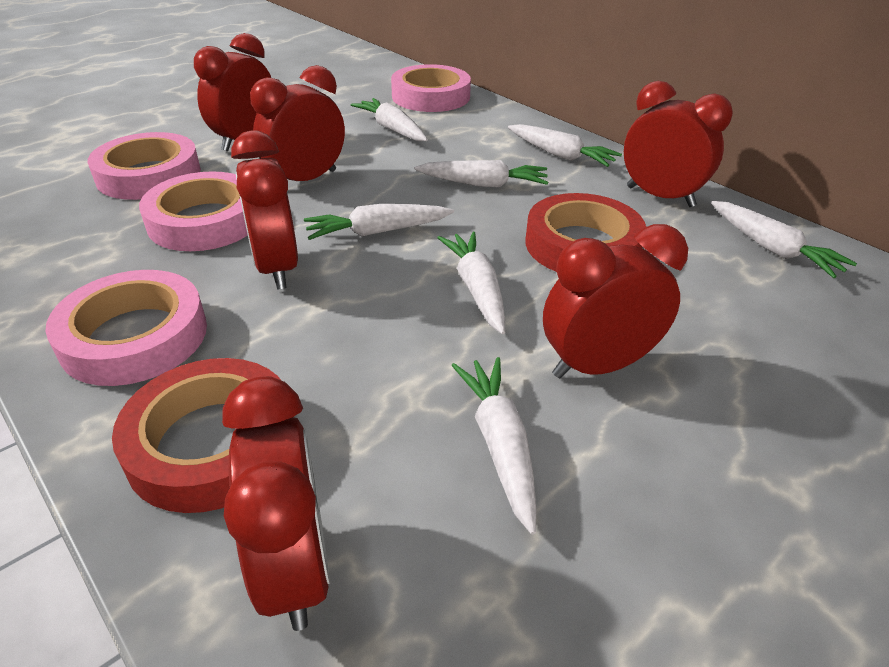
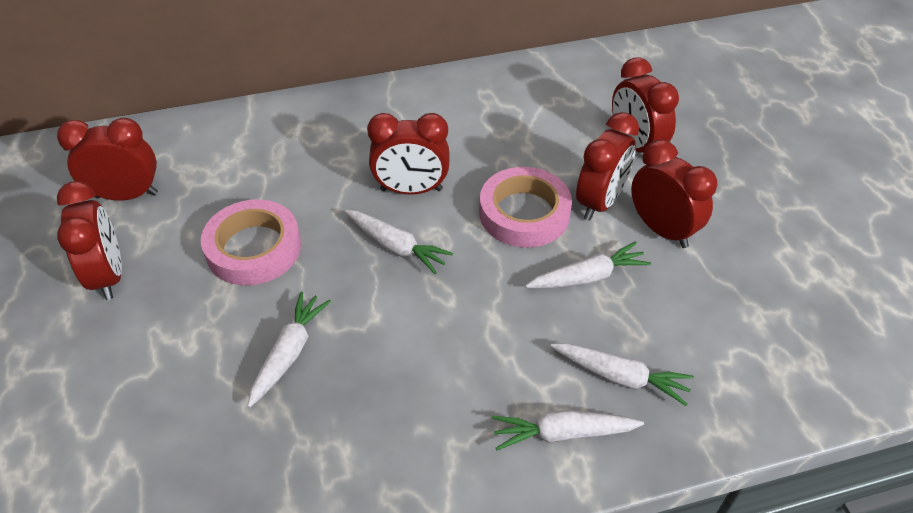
pink tape: 4 -> 2
red tape: 2 -> 0
white carrot: 7 -> 5

